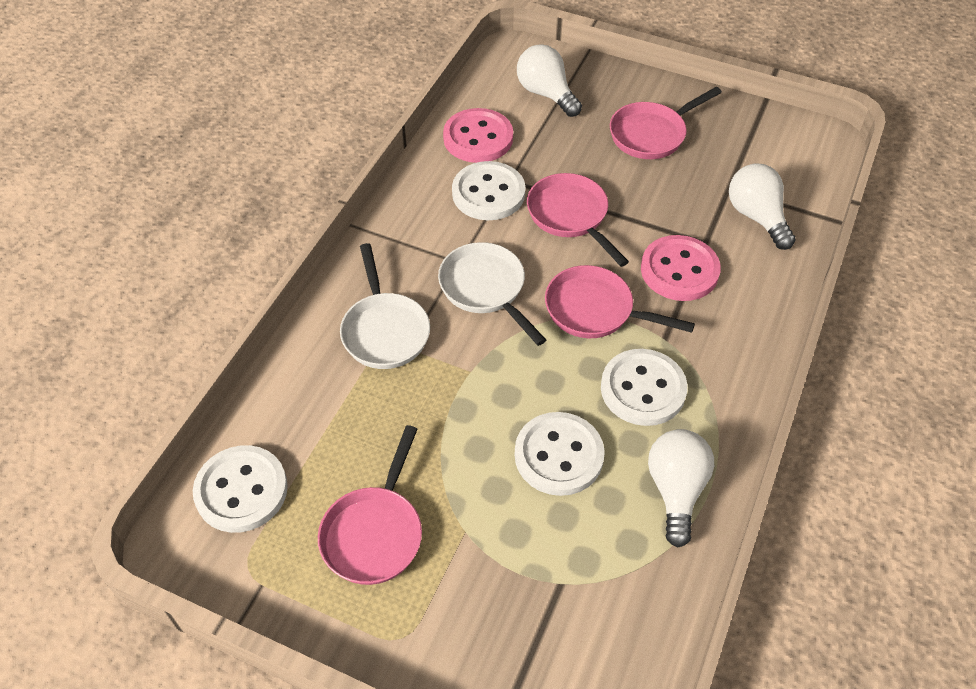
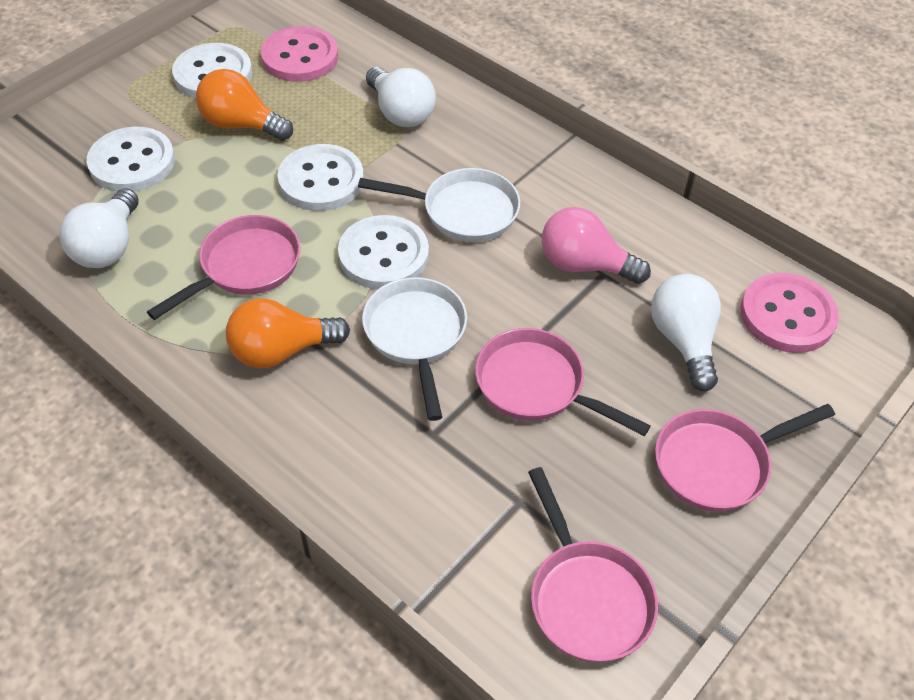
orange light bulb: 0 -> 2
pink light bulb: 0 -> 1

